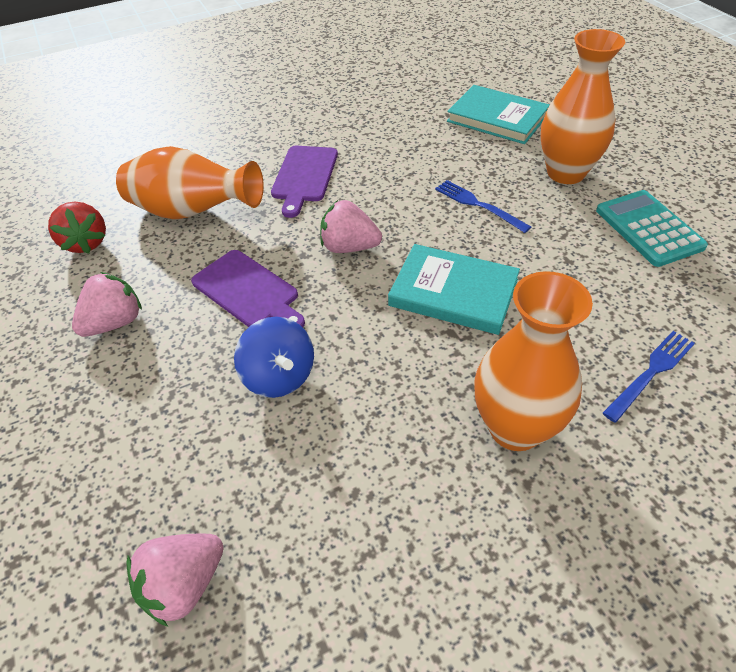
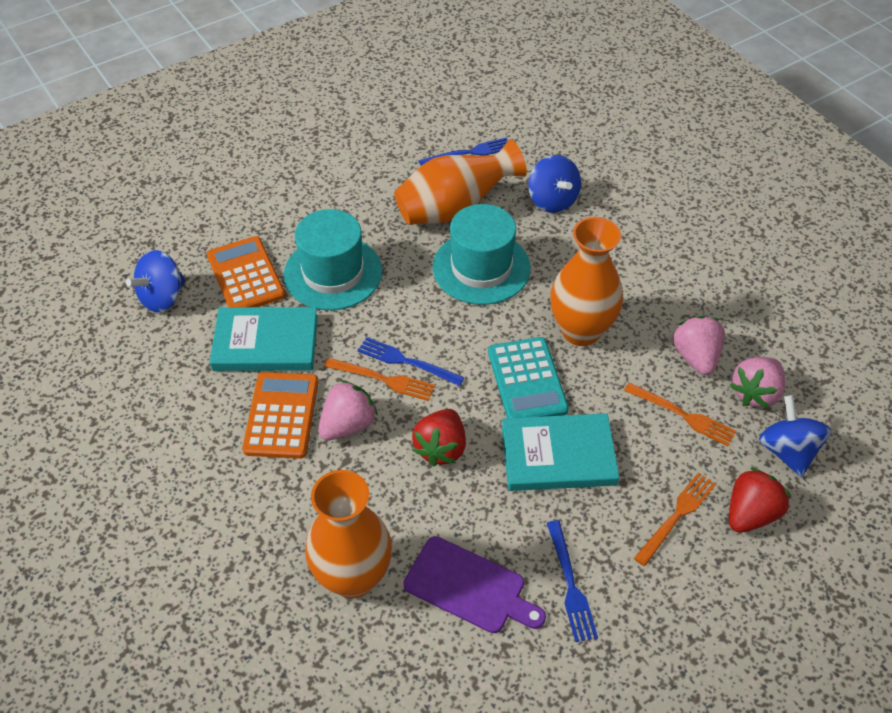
blue fork: 2 -> 3
blue spinning top: 1 -> 3
orange calculator: 0 -> 2
orange fork: 0 -> 3
purple cutting board: 2 -> 1
red strawberry: 1 -> 2
turquoise hat: 0 -> 2

